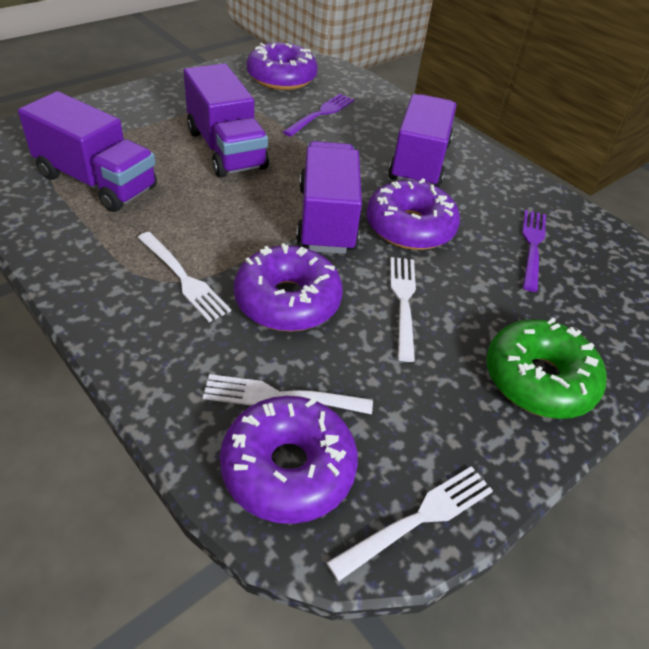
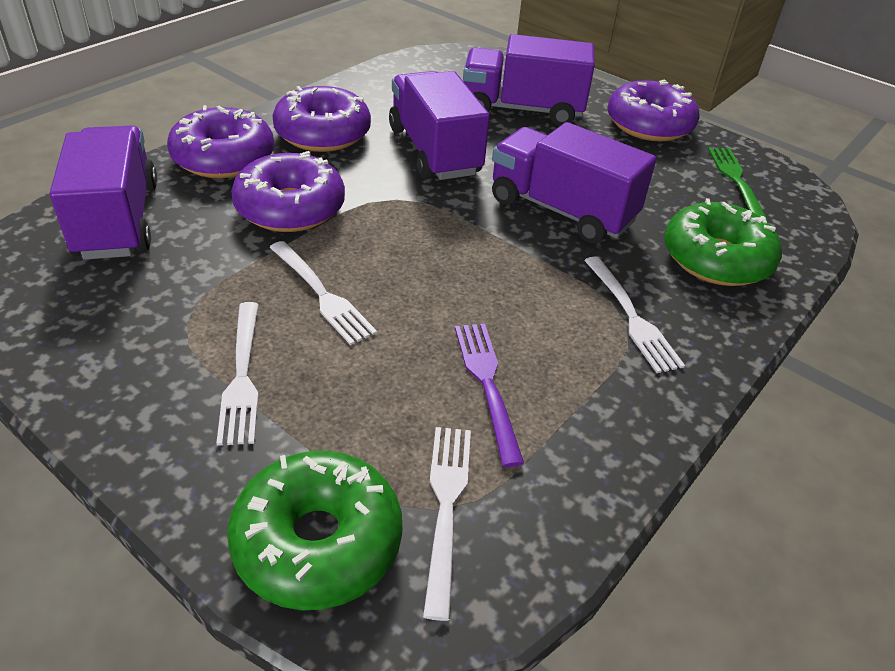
green donut: 1 -> 2
green fork: 0 -> 1
purple fork: 2 -> 1

